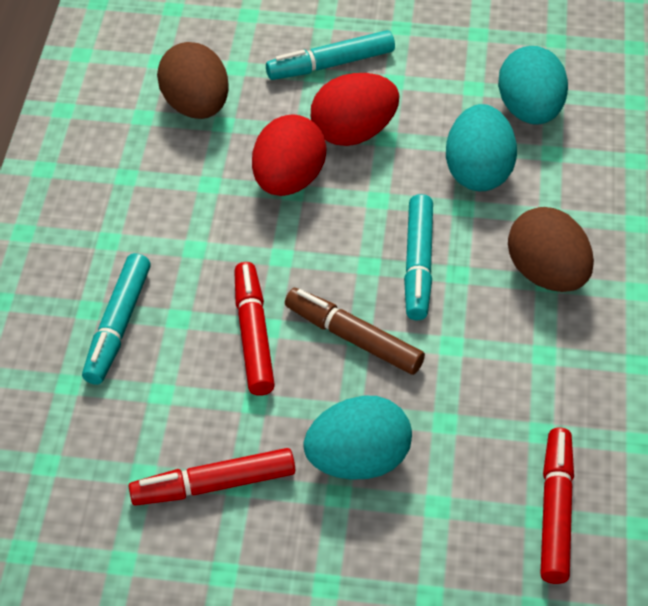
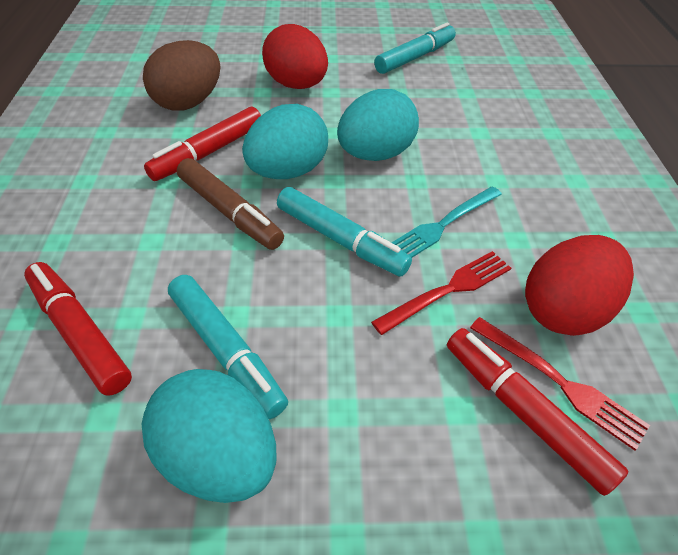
brown egg: 2 -> 1
red fork: 0 -> 2
turquoise fork: 0 -> 1

